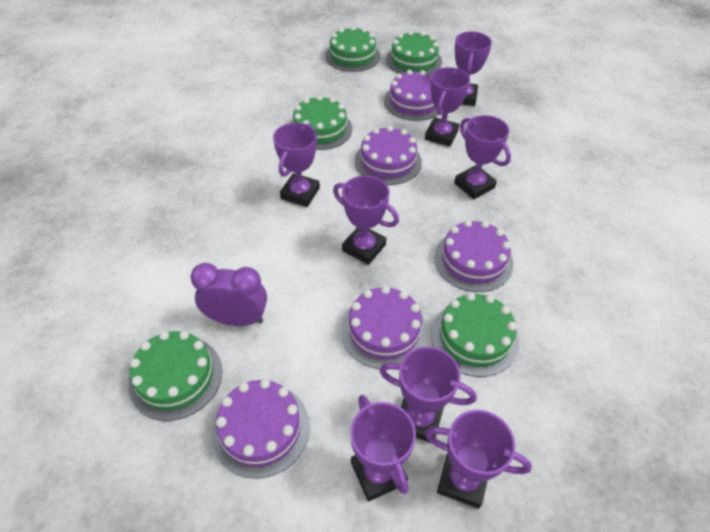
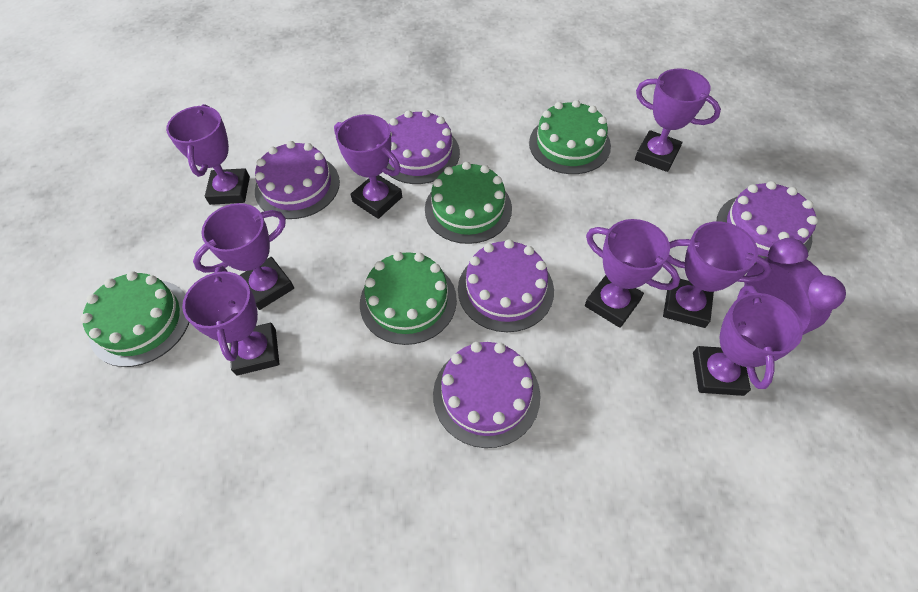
green cake: 5 -> 4

